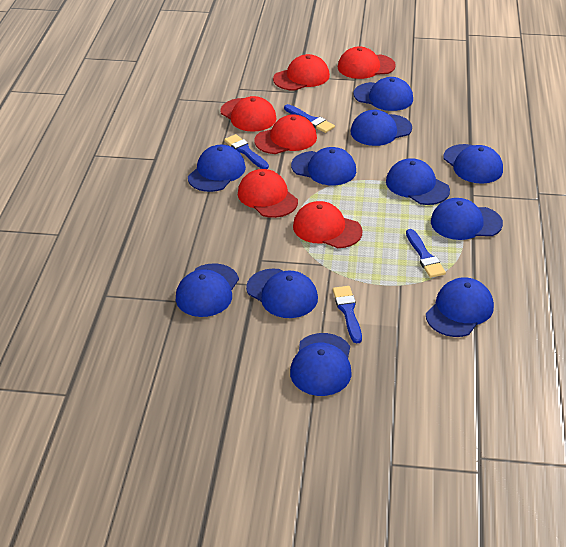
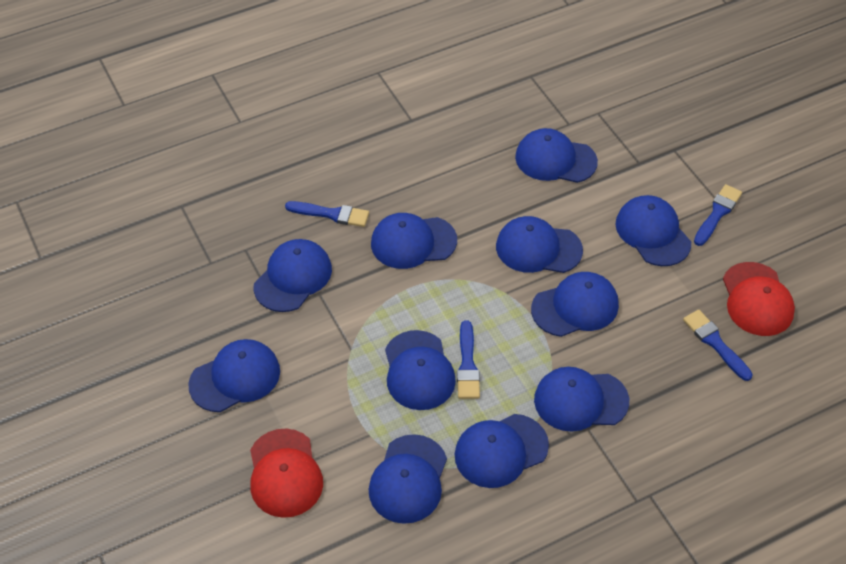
red cap: 6 -> 2

